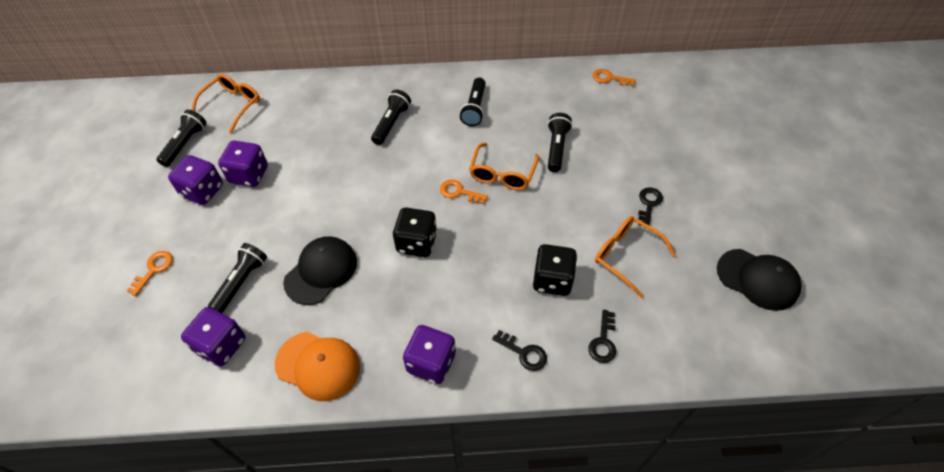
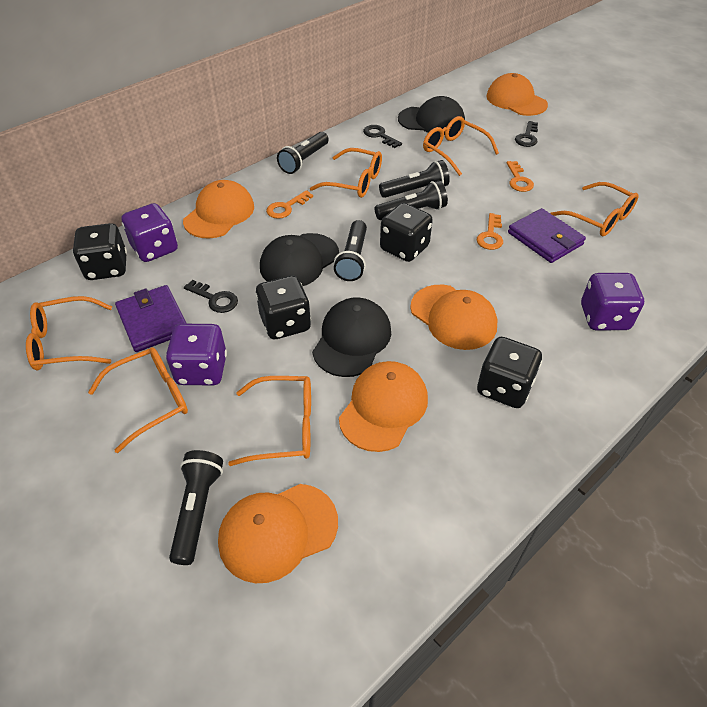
black cap: 2 -> 3
black dice: 2 -> 4
orange cap: 1 -> 5
orange glasses: 3 -> 6
purple dice: 4 -> 3
purple wallet: 0 -> 2

